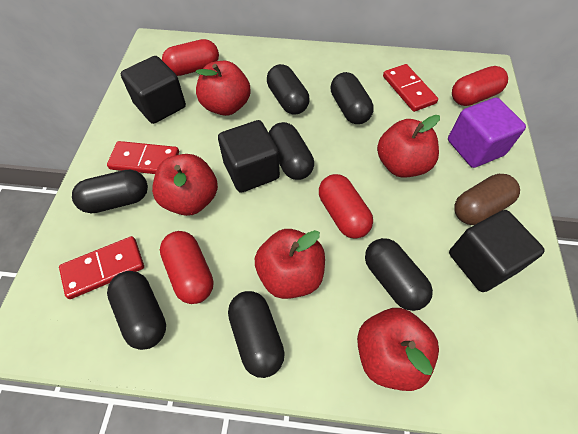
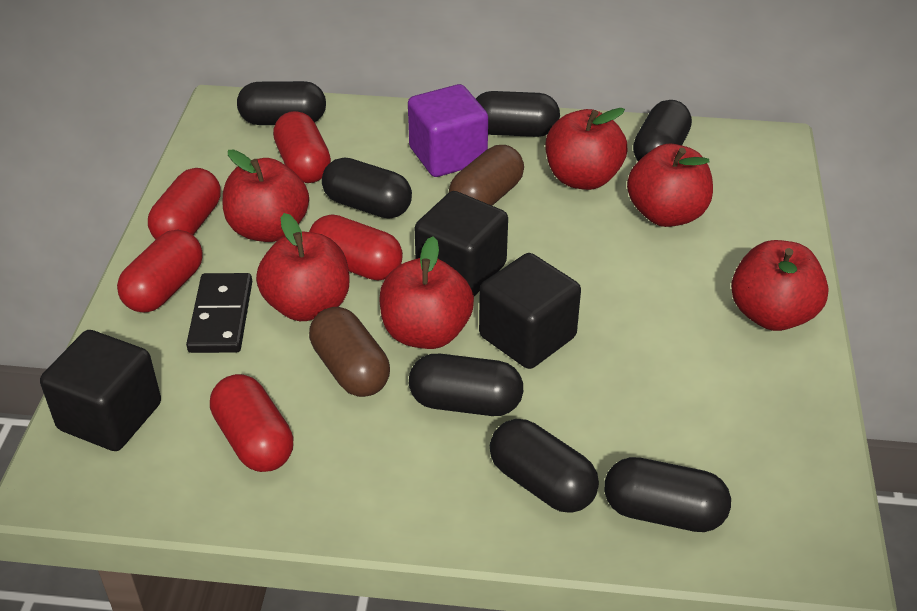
black domino: 0 -> 1
brown capsule: 1 -> 2
red apple: 5 -> 6
red capsule: 4 -> 5
red domino: 3 -> 0

